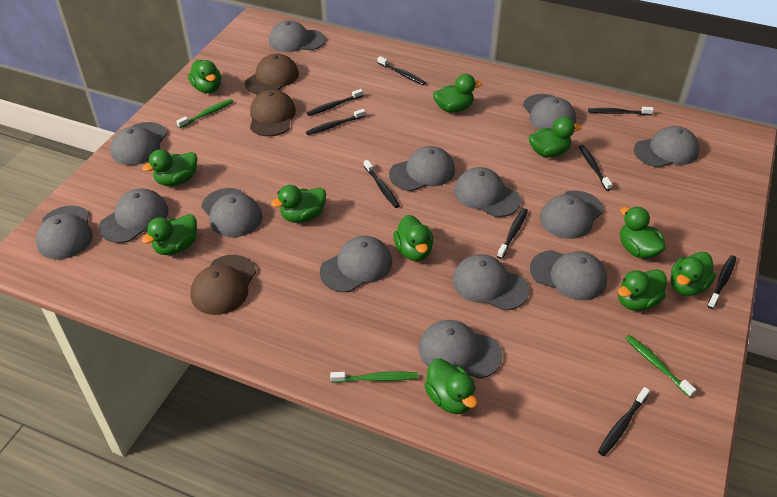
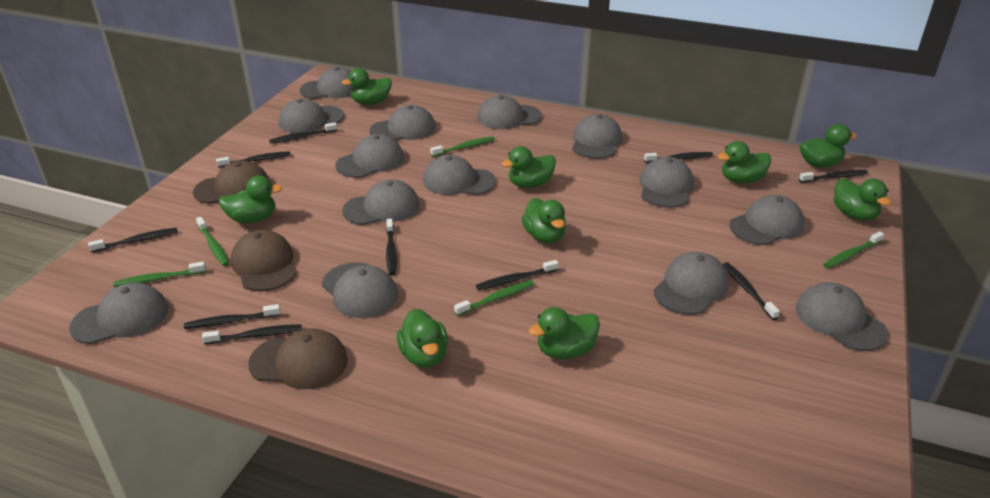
black toothbrush: 9 -> 10
green duck: 11 -> 9
green toothbrush: 3 -> 5

